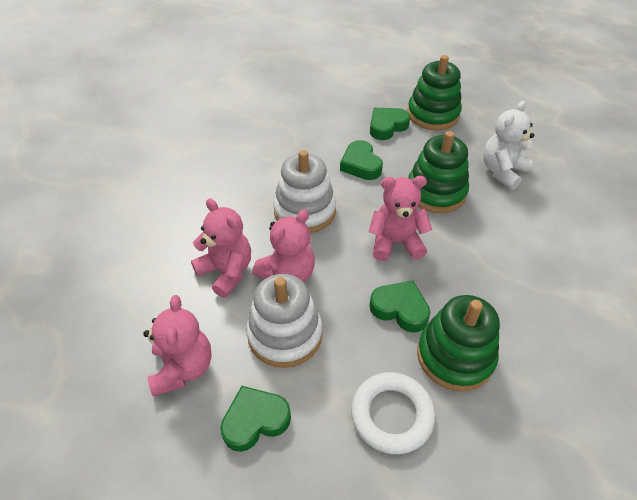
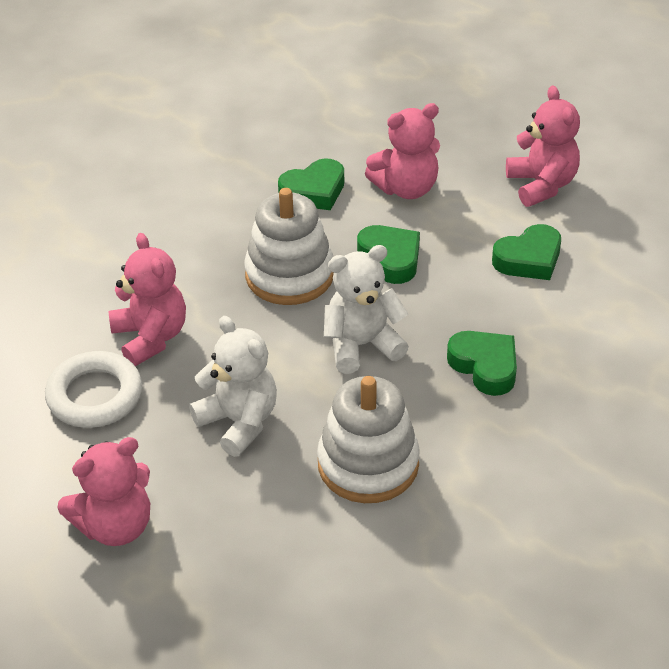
green stacking toy: 3 -> 0
white teddy bear: 1 -> 2

